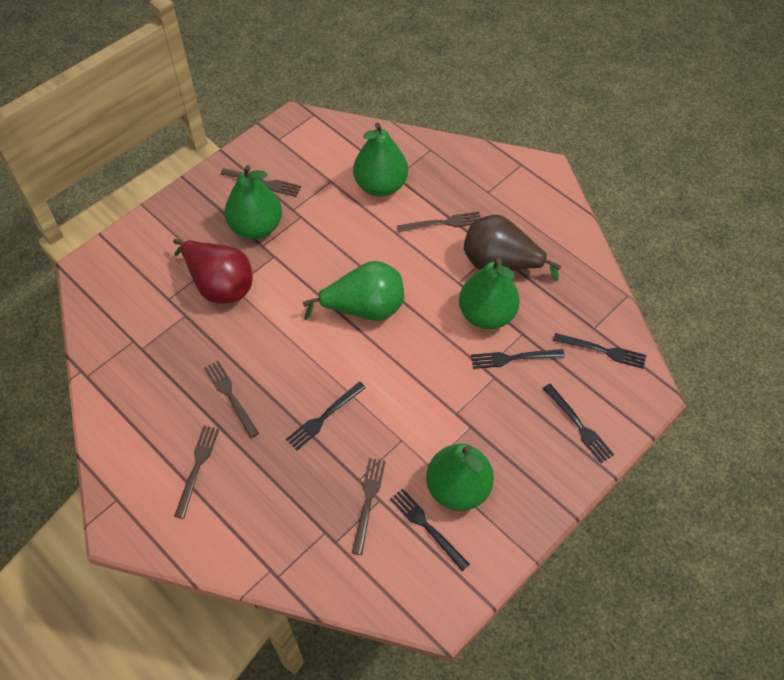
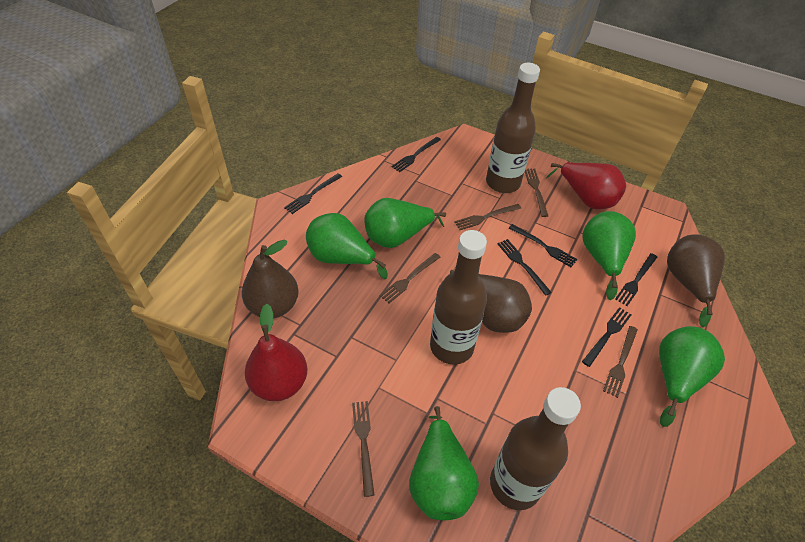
black fork: 5 -> 6
brown bottle: 0 -> 3
brown pear: 1 -> 3
red pear: 1 -> 2

